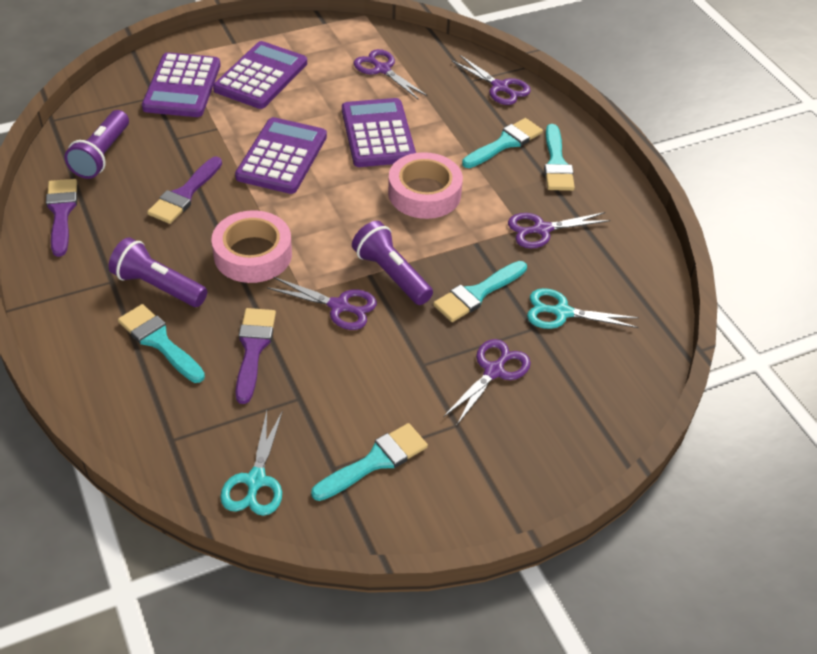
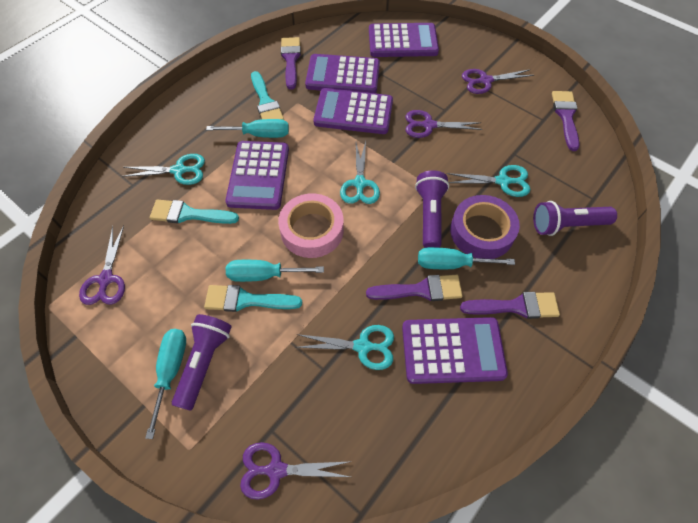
pink tape: 2 -> 1
purple brush: 3 -> 4
purple calculator: 4 -> 5
purple scissors: 5 -> 4
purple tape: 0 -> 1
turquoise brush: 5 -> 3
turquoise scissors: 2 -> 4
turquoise screwdriver: 0 -> 4

